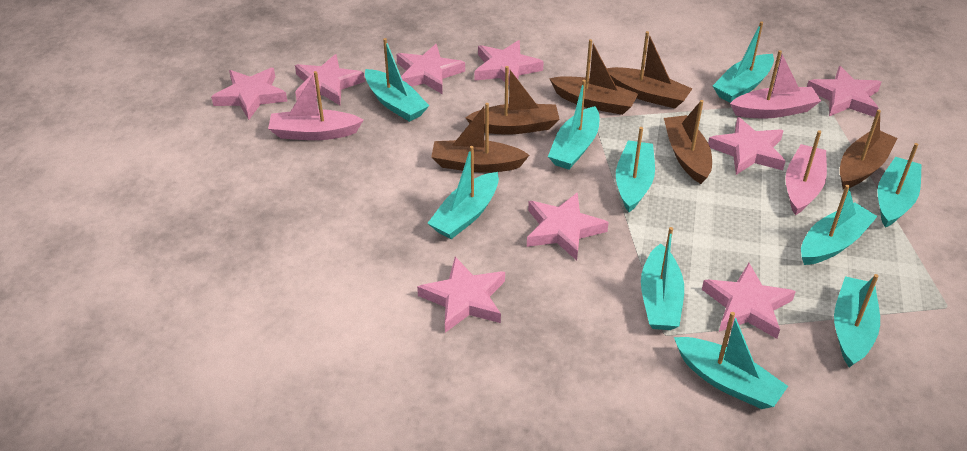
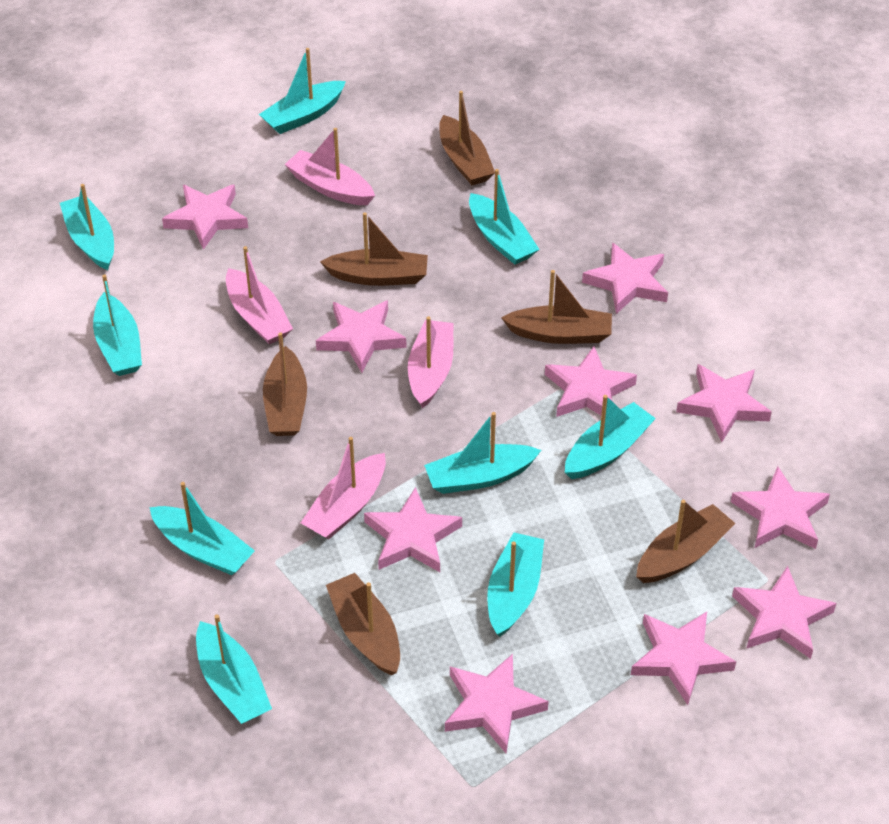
pink boat: 3 -> 4
pink star: 9 -> 10
turquoise boat: 10 -> 9

